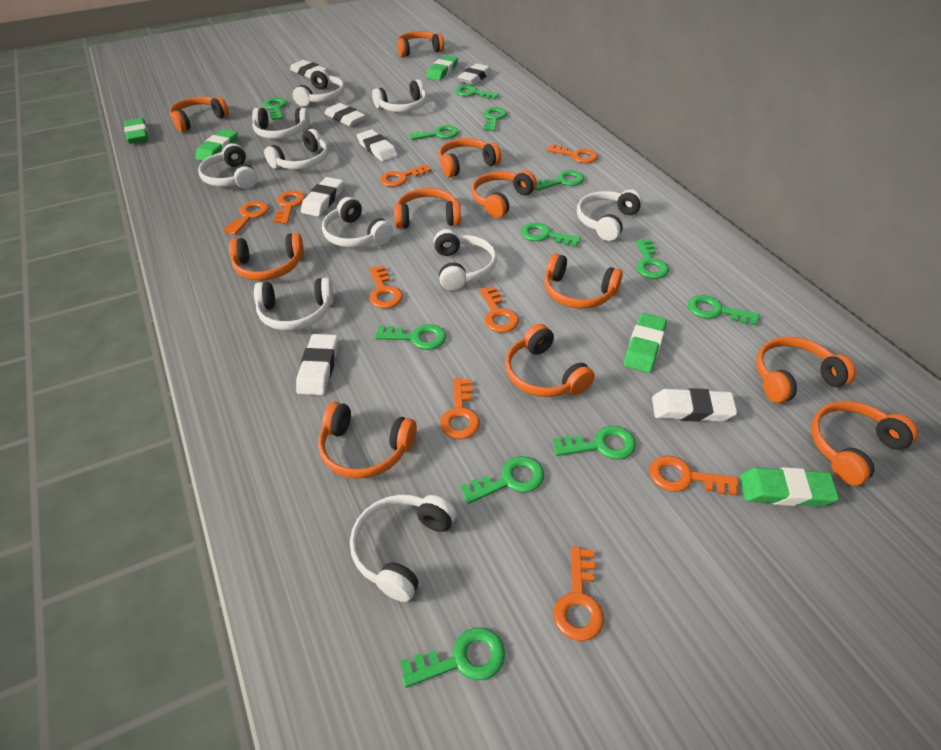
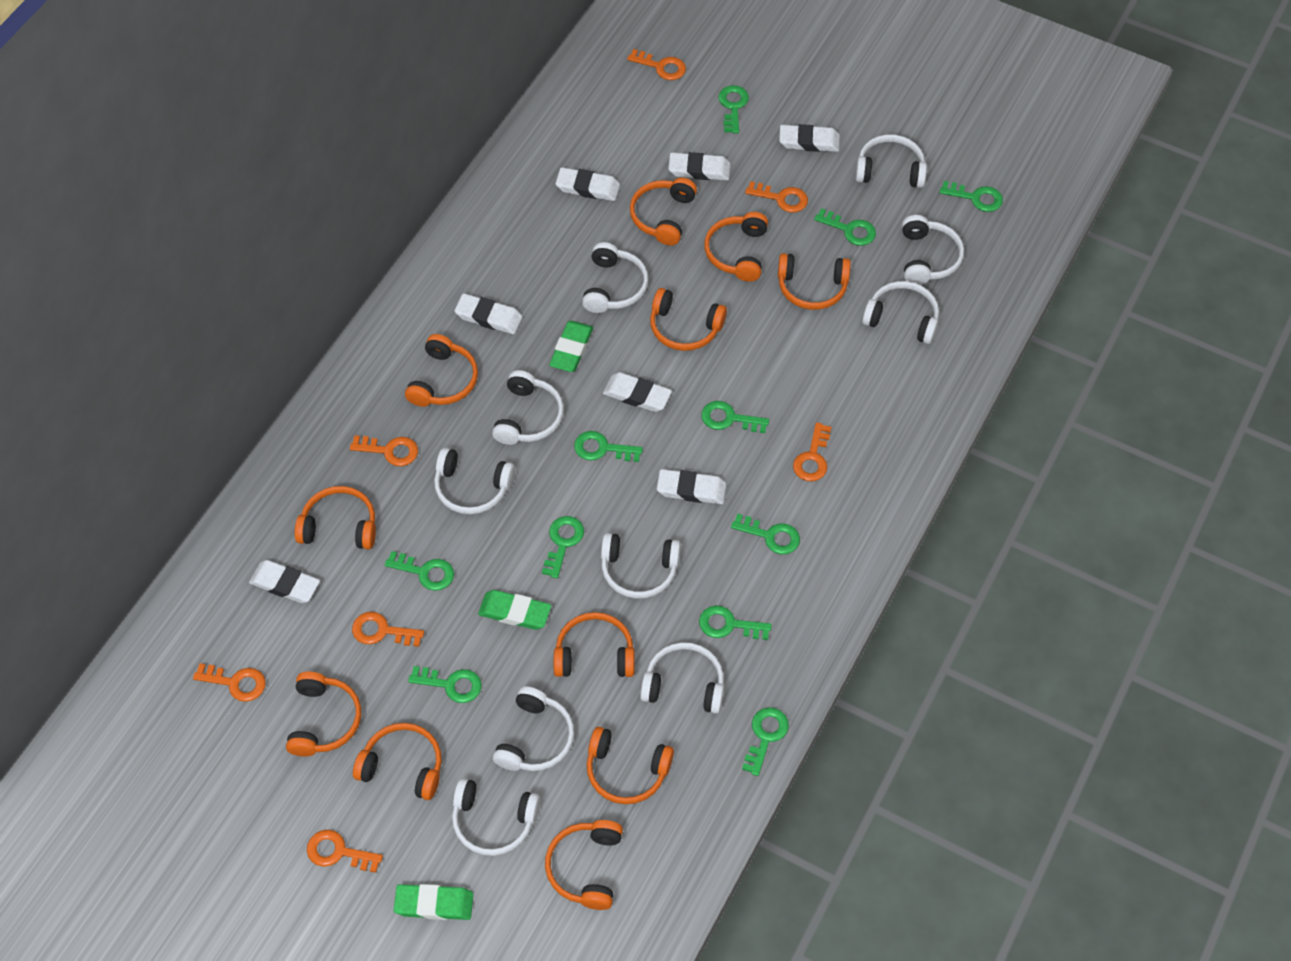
green eraser: 5 -> 3
green key: 12 -> 11
orange key: 9 -> 7

